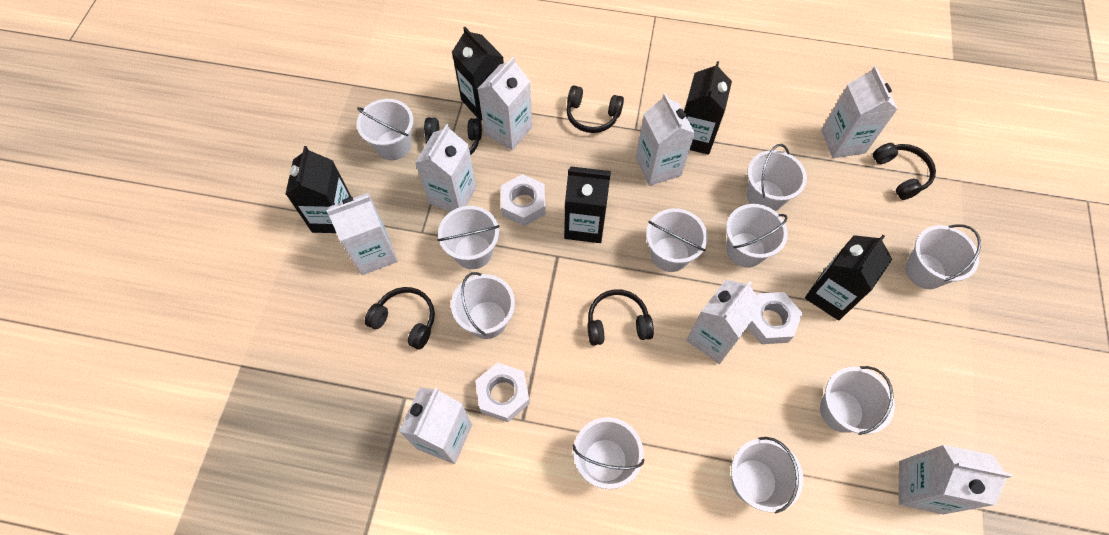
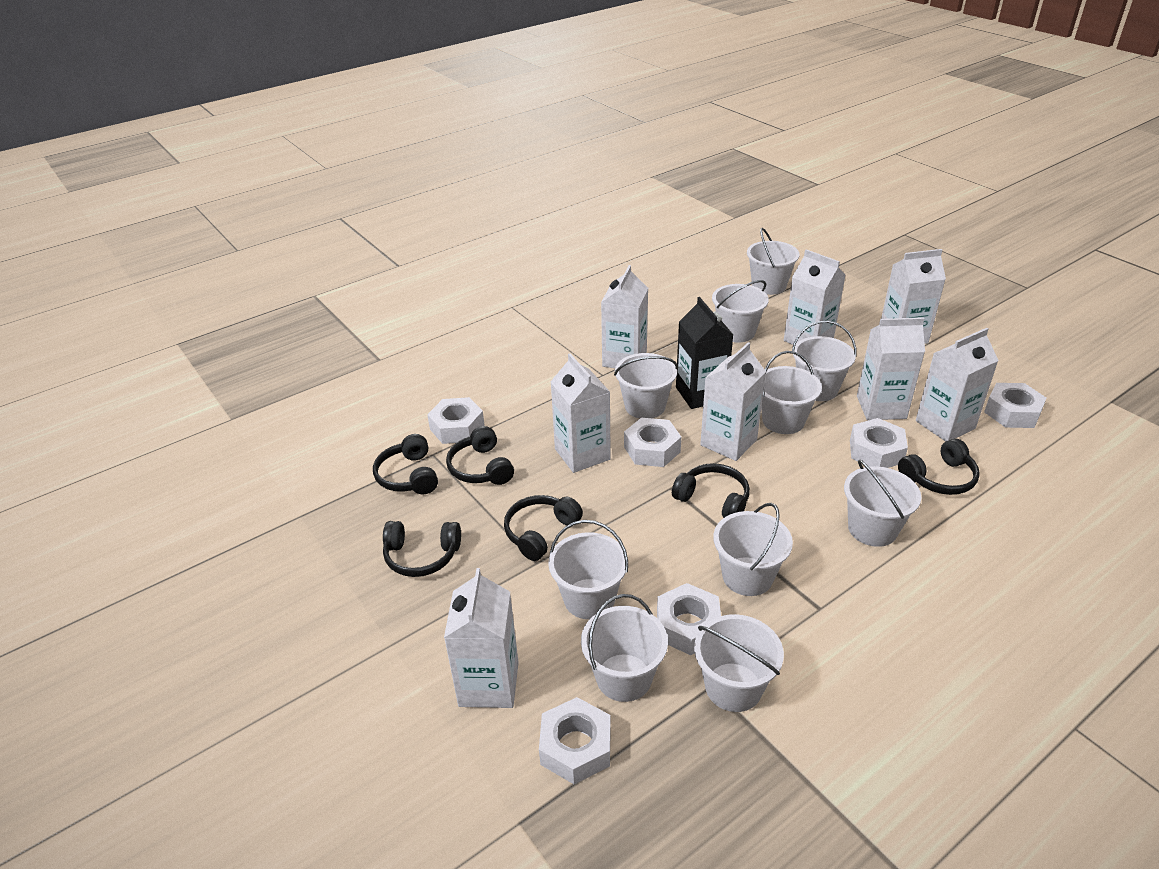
black carton: 5 -> 1
black headphones: 5 -> 6
white nut: 3 -> 6

